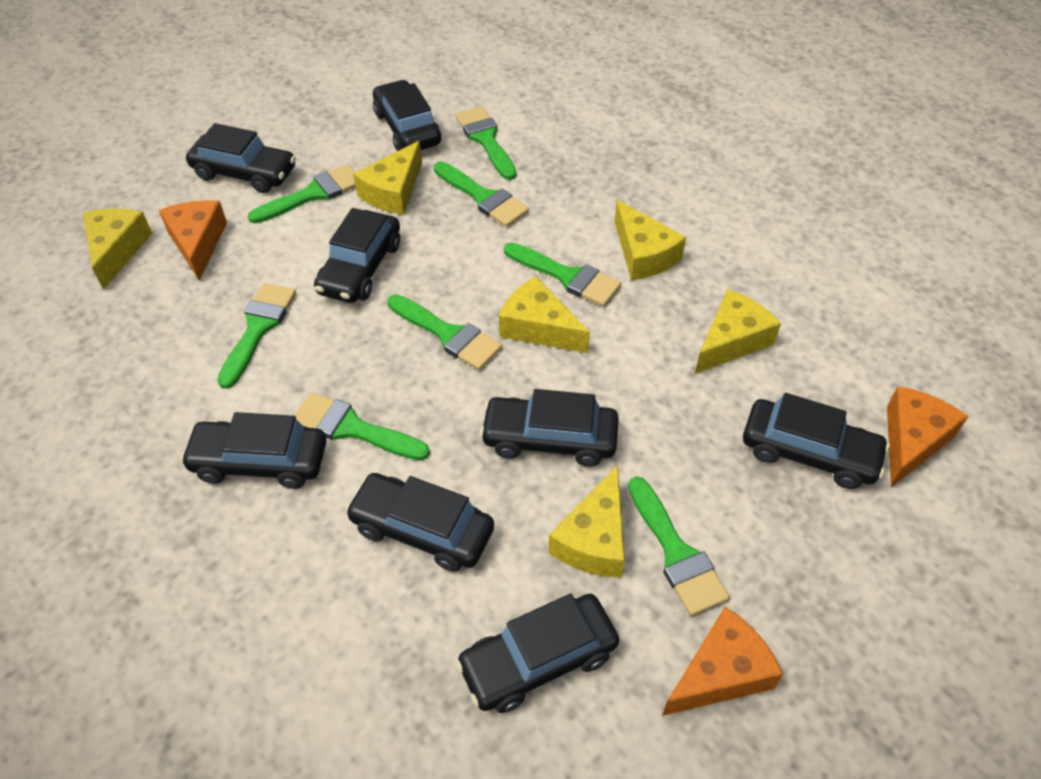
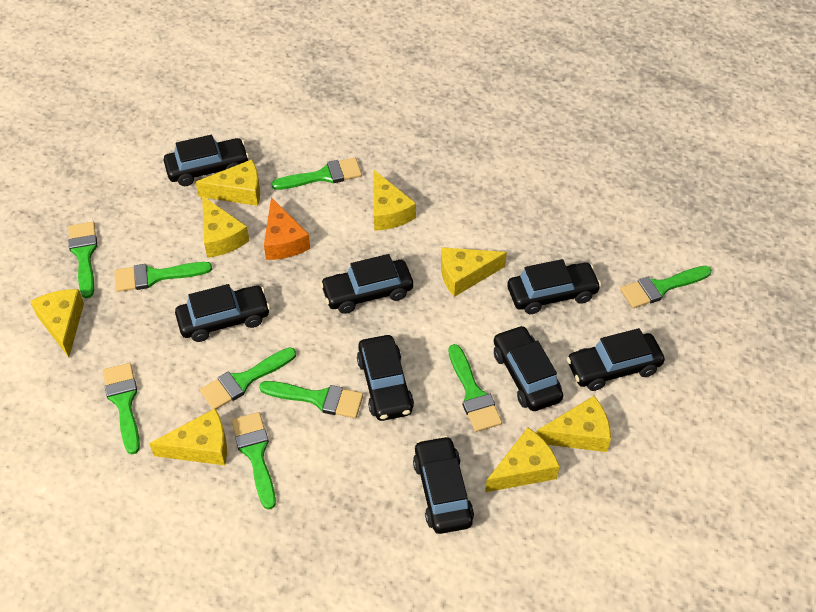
green brush: 8 -> 9
orange cheese: 3 -> 1
yellow cheese: 6 -> 8

